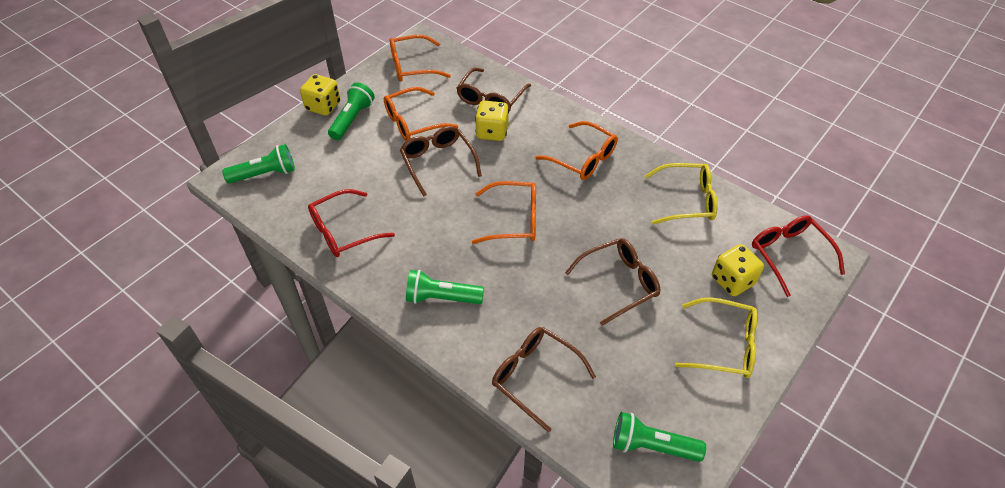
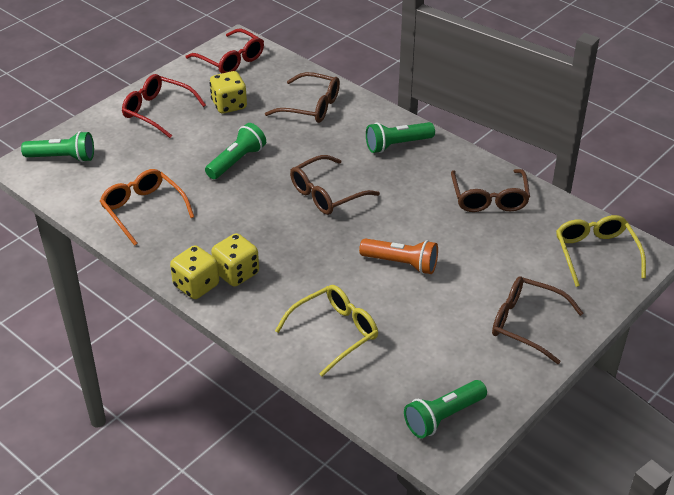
orange flashlight: 0 -> 1
orange glasses: 4 -> 1

